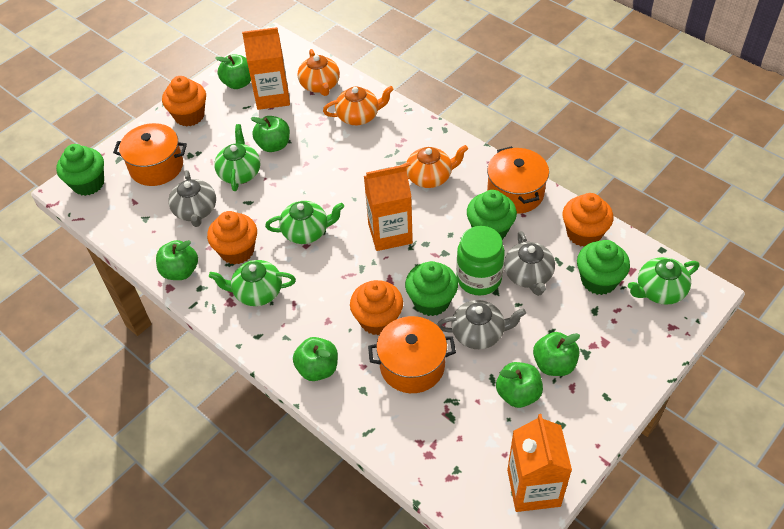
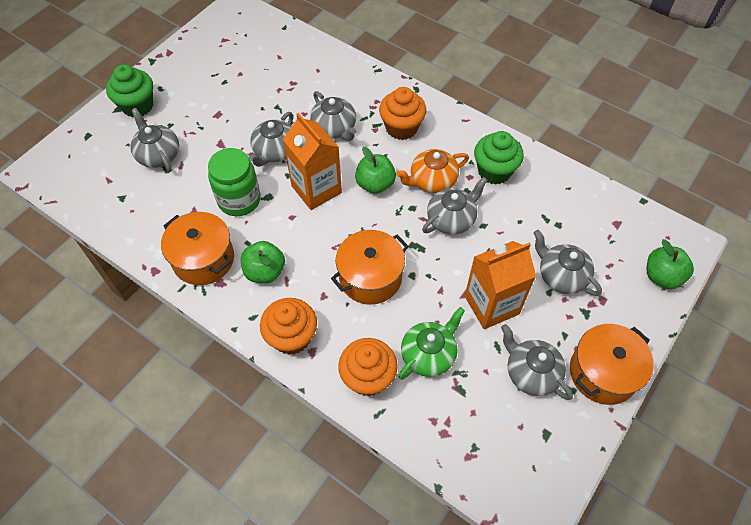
green apple: 6 -> 3
green cupcake: 4 -> 2
green teapot: 4 -> 1
grey teapot: 3 -> 6
orange carton: 3 -> 2
orange cupcake: 4 -> 3
orange teapot: 3 -> 1

